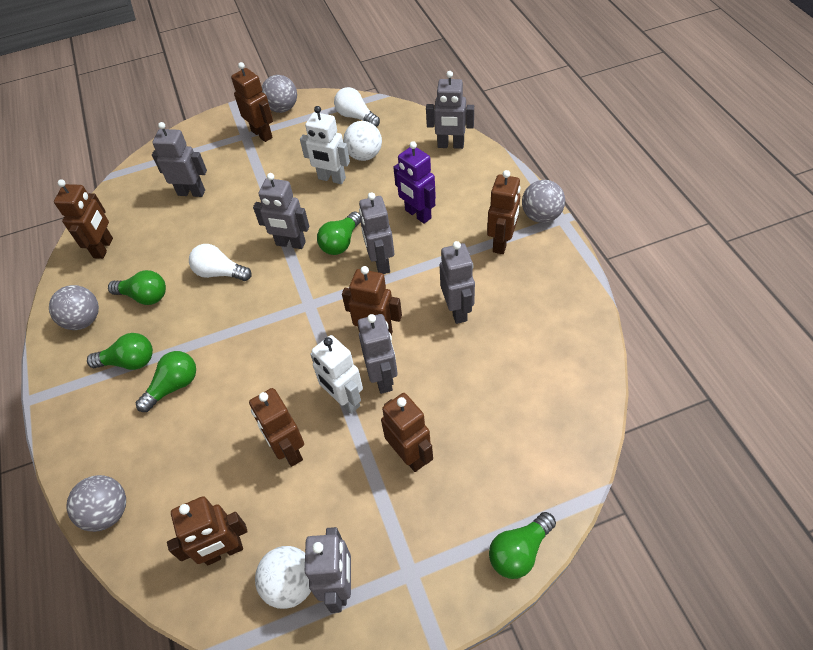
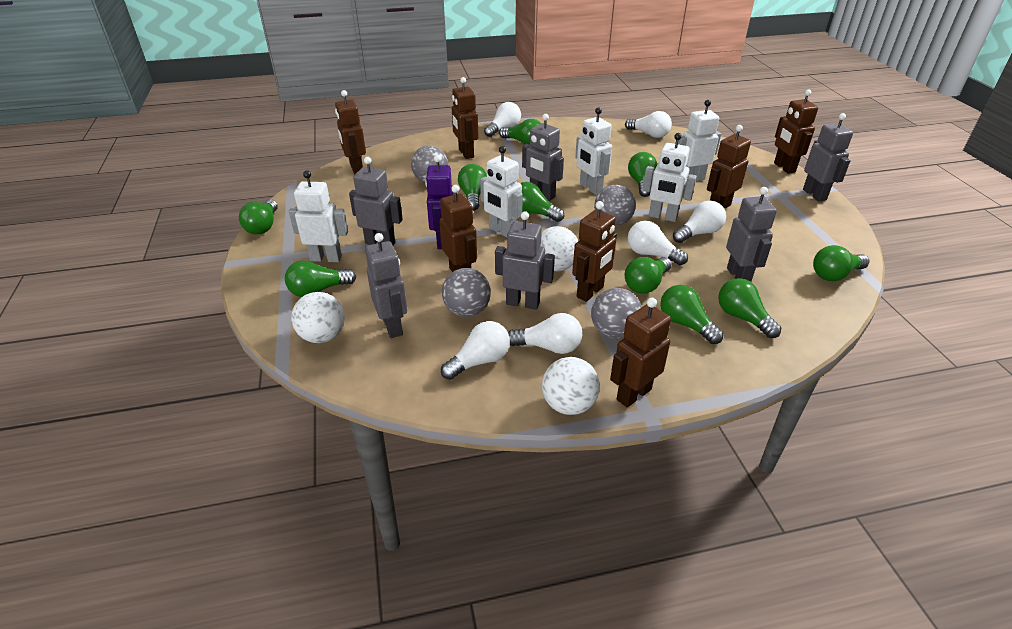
green light bulb: 5 -> 10
grey robot: 7 -> 6
white ball: 2 -> 3
white light bulb: 2 -> 6
white robot: 2 -> 5

